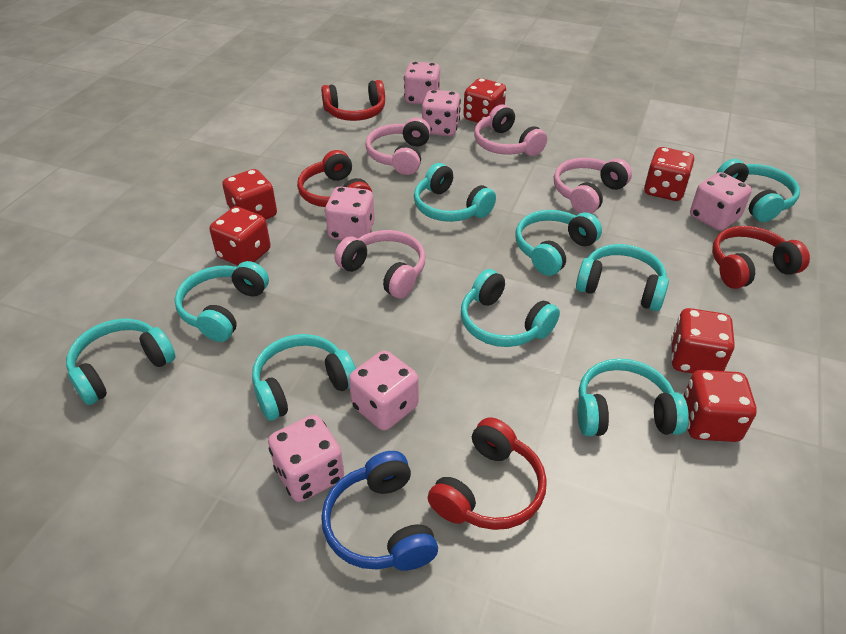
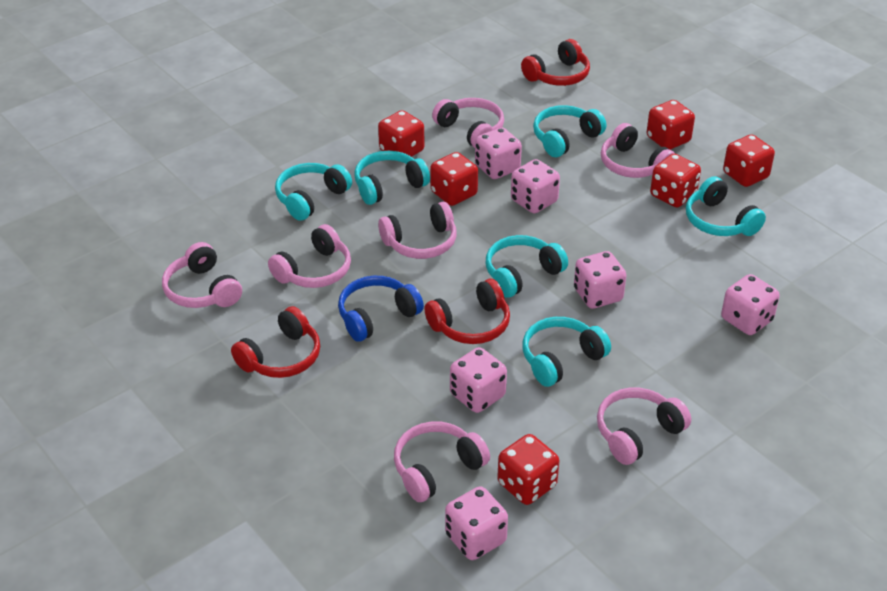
pink headphones: 4 -> 7
red headphones: 4 -> 3
turquoise headphones: 9 -> 6

